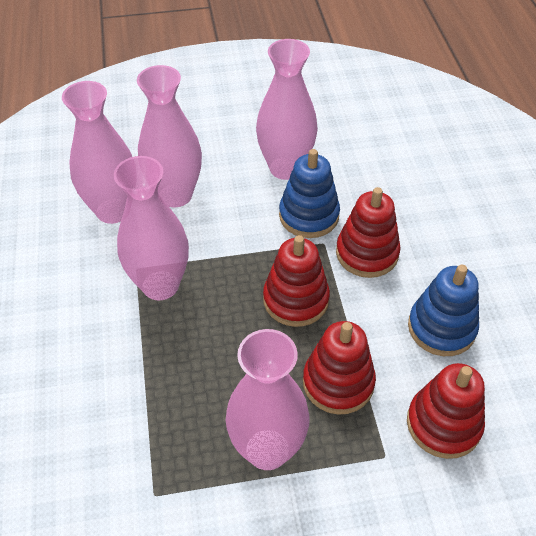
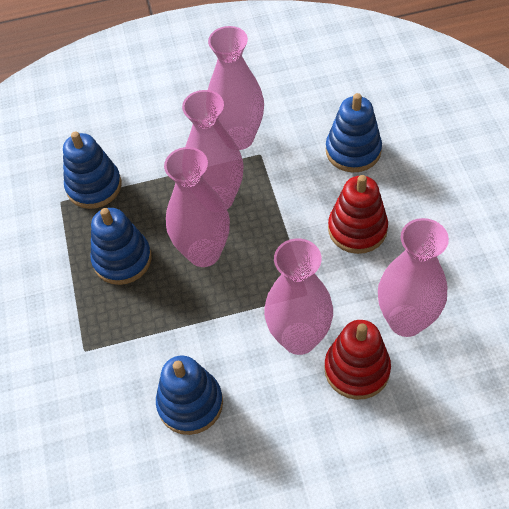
blue stacking toy: 2 -> 4
red stacking toy: 4 -> 2

